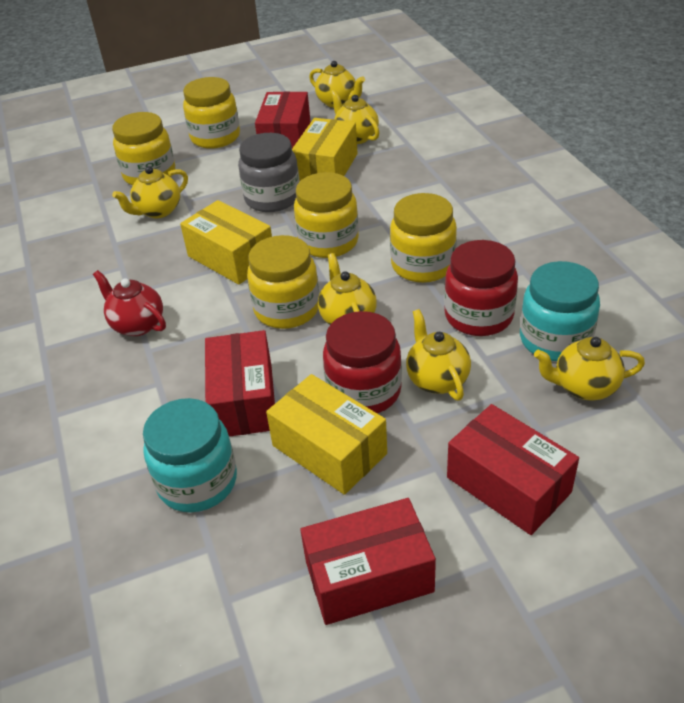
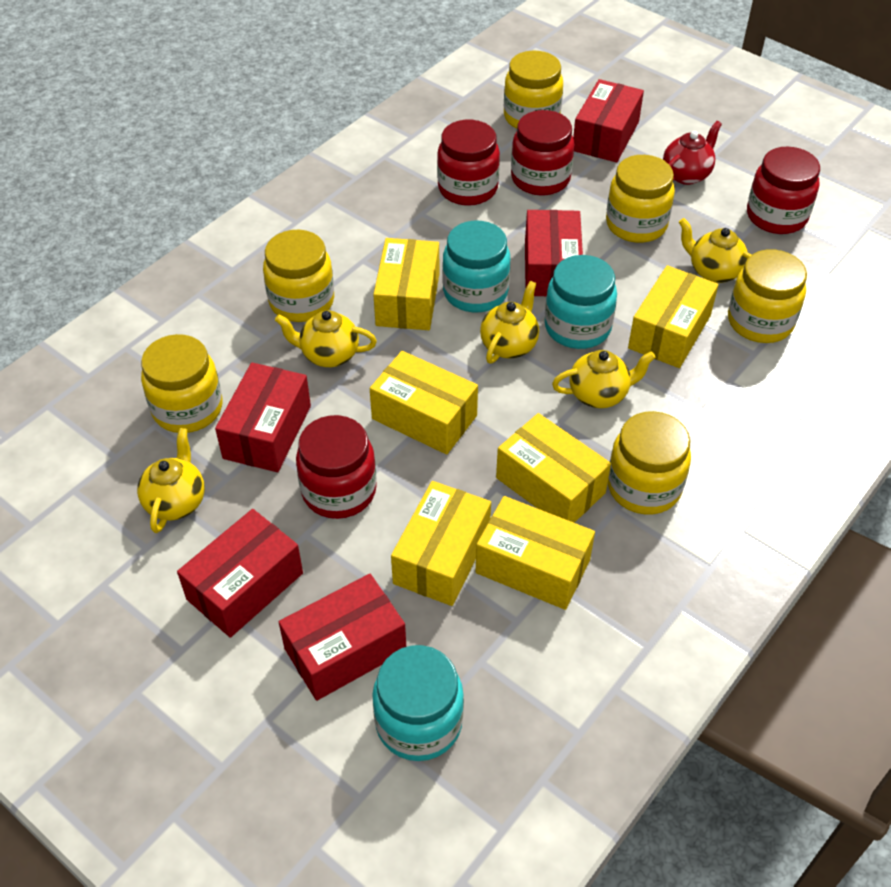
grey jar: 1 -> 0
red box: 4 -> 5
red jar: 2 -> 4
turquoise jar: 2 -> 3
yellow box: 3 -> 6
yellow jar: 5 -> 6
yellow teapot: 6 -> 5

